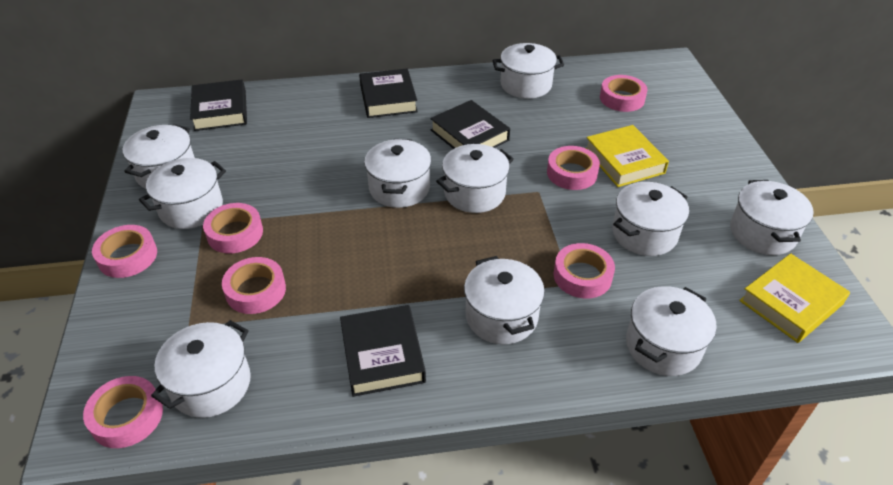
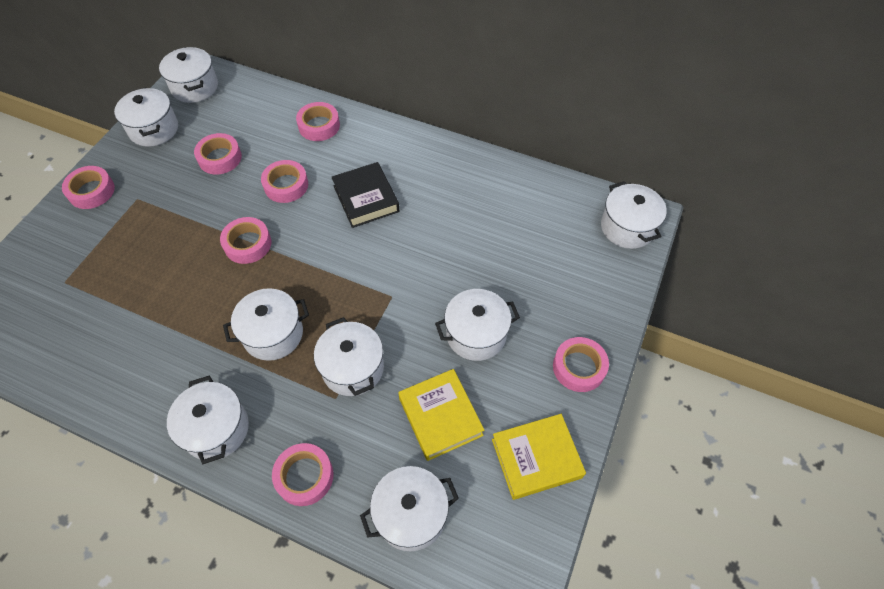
black book: 4 -> 1
white pot: 10 -> 8

